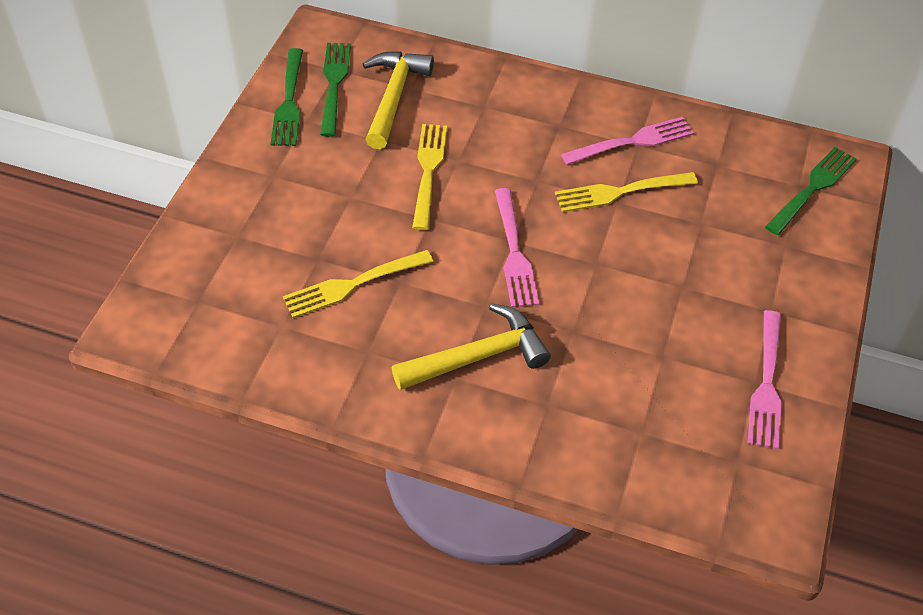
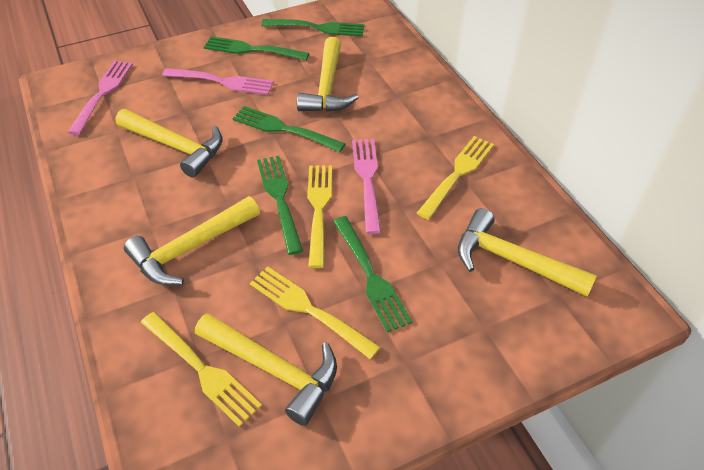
green fork: 3 -> 5
yellow fork: 3 -> 4
yellow hammer: 2 -> 5

